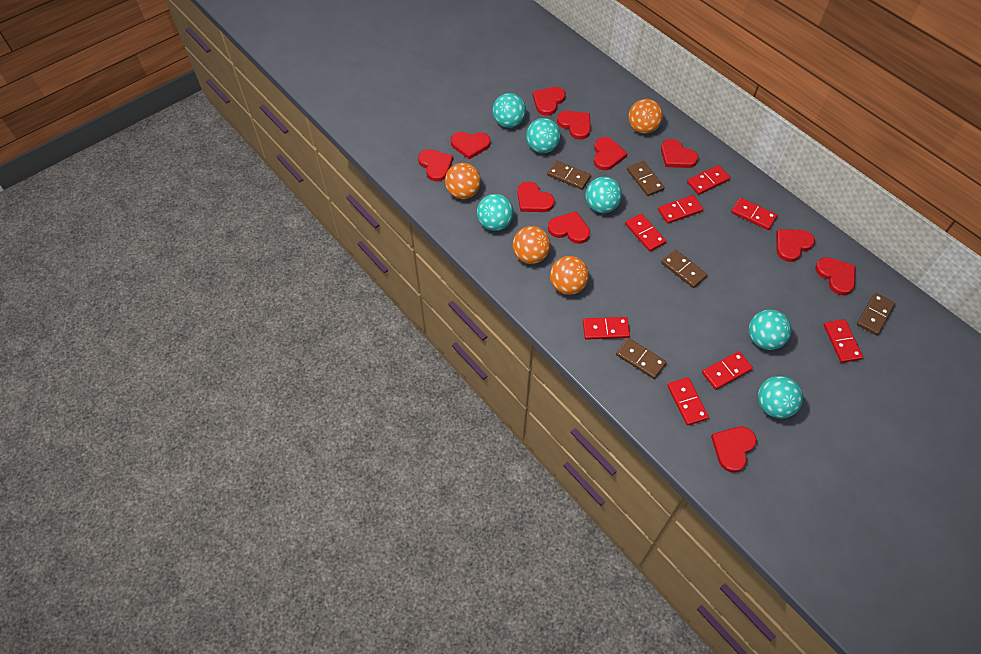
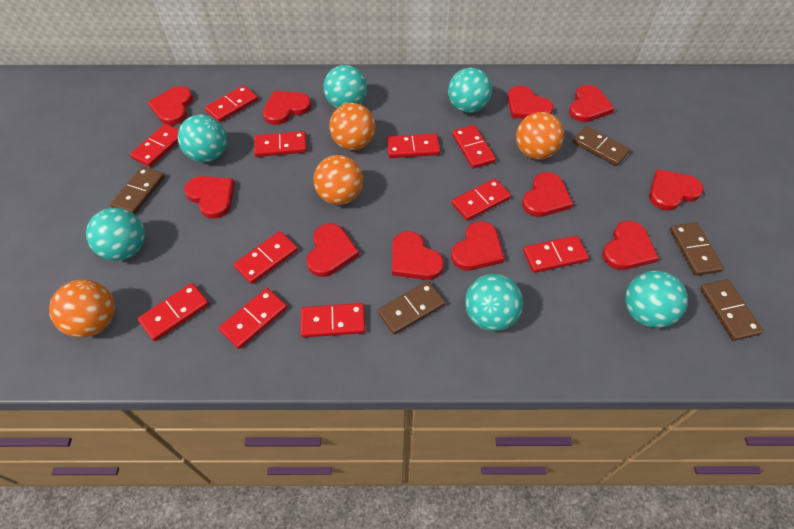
red domino: 8 -> 11

